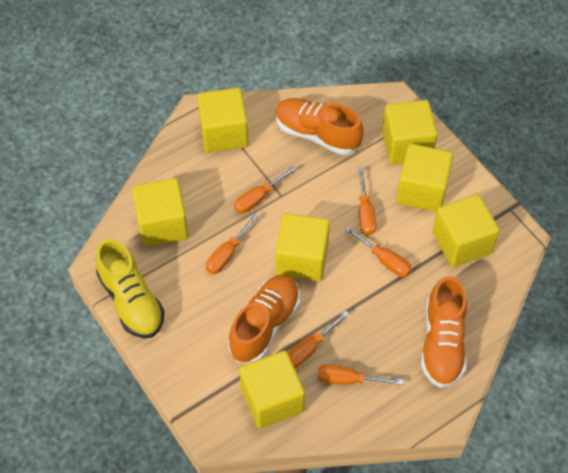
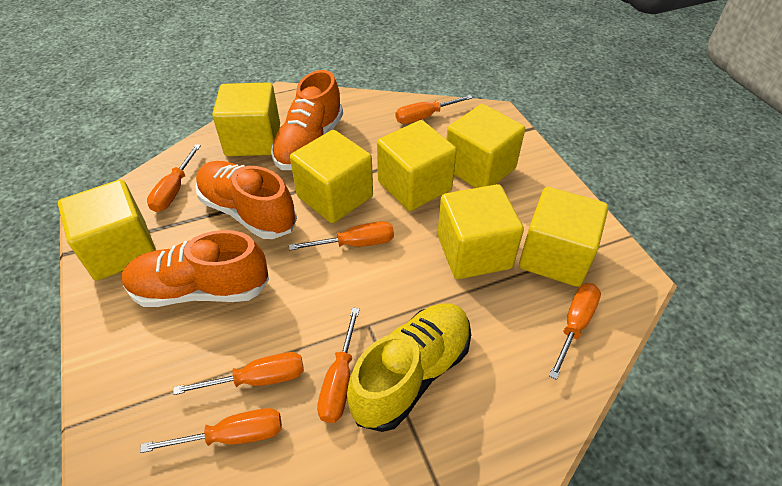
orange screwdriver: 6 -> 7

